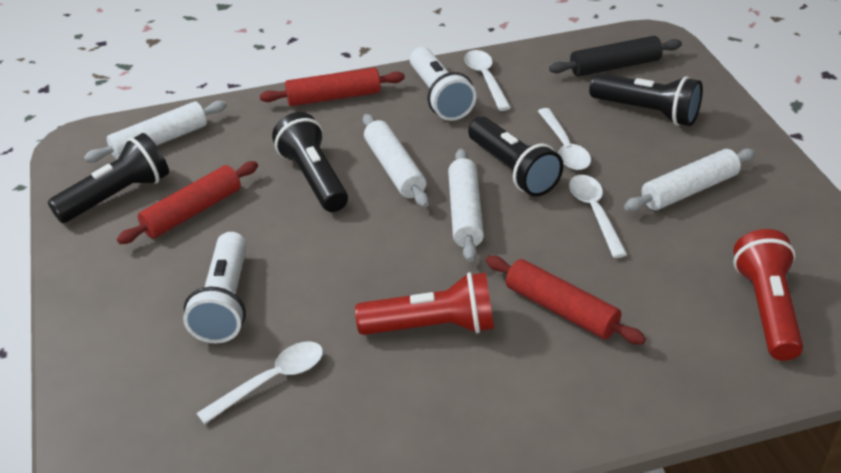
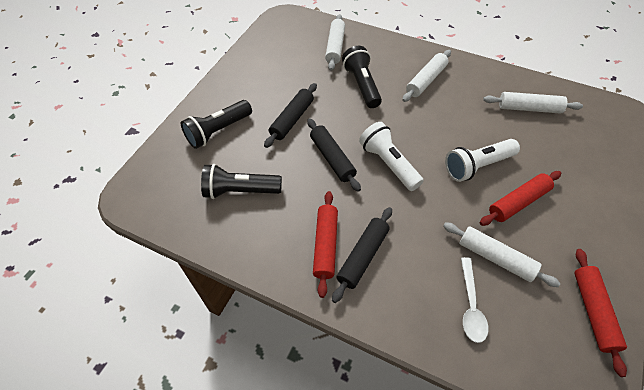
black flashlight: 4 -> 3
black rolling pin: 1 -> 3
red flashlight: 2 -> 0
white spoon: 4 -> 1

